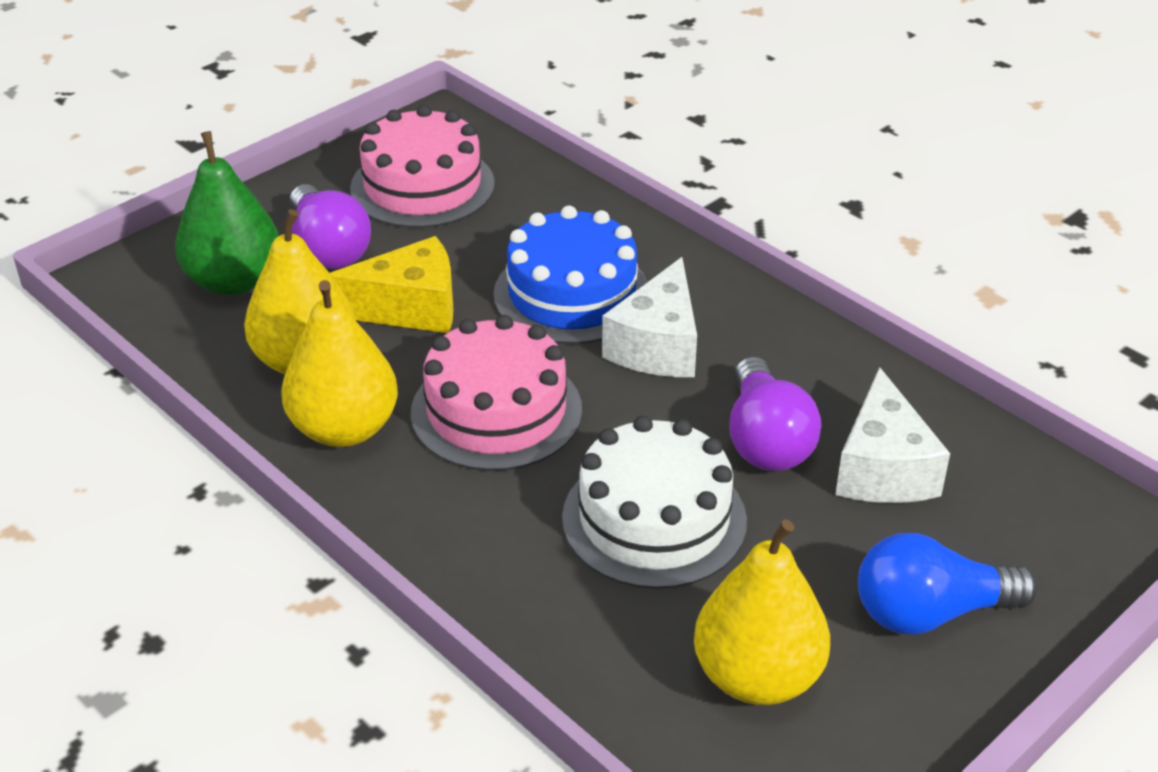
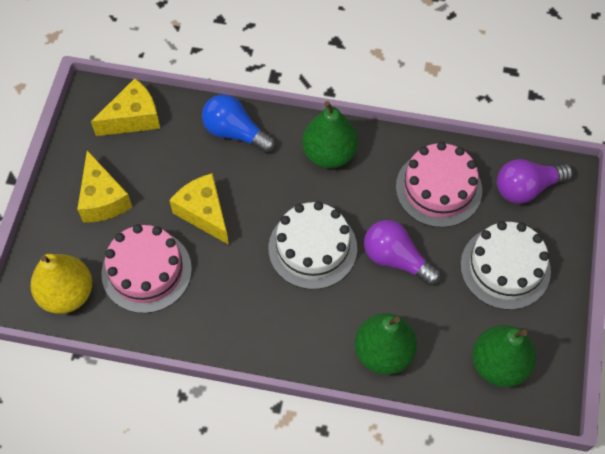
blue cake: 1 -> 0
green pear: 1 -> 3
white cake: 1 -> 2
white cheese: 2 -> 0
yellow cheese: 1 -> 3
yellow pear: 3 -> 1

